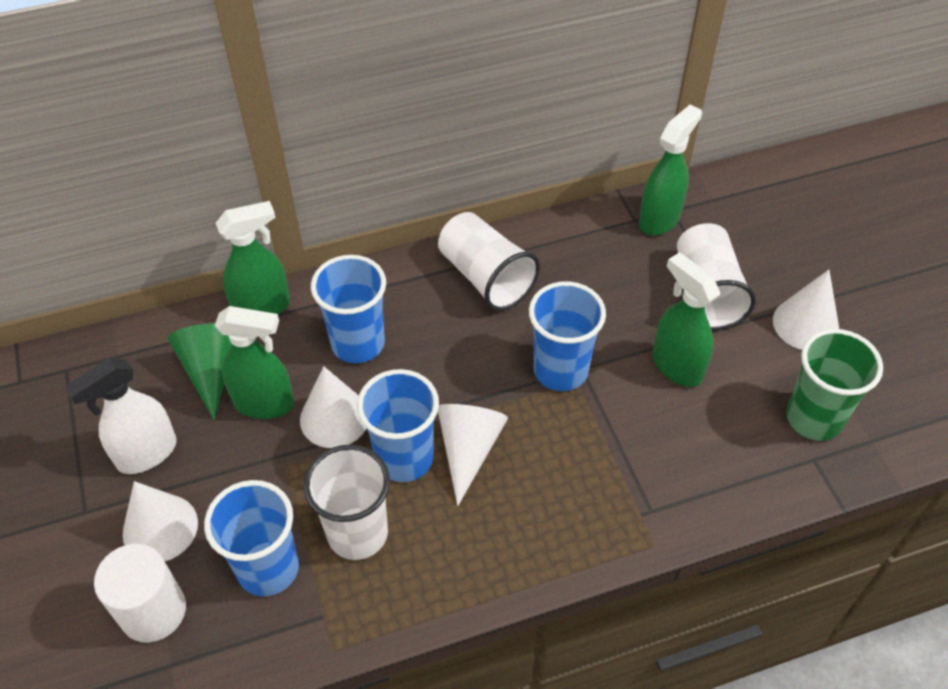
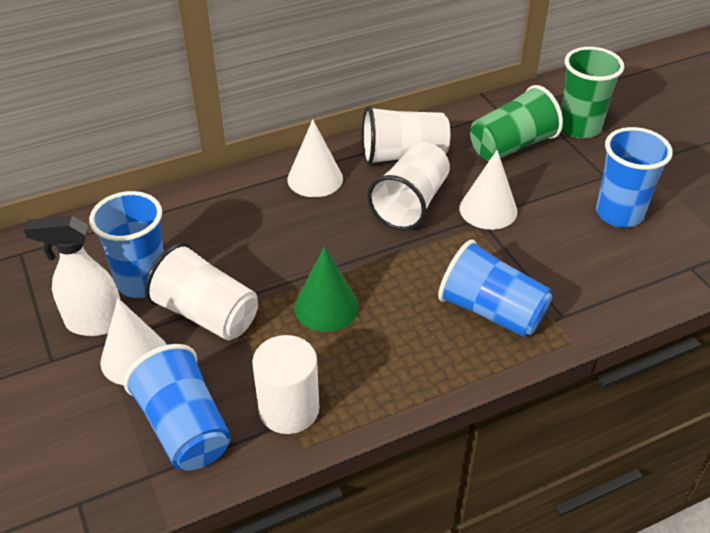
green cup: 1 -> 2
green spray bottle: 4 -> 0
white cone: 4 -> 3

